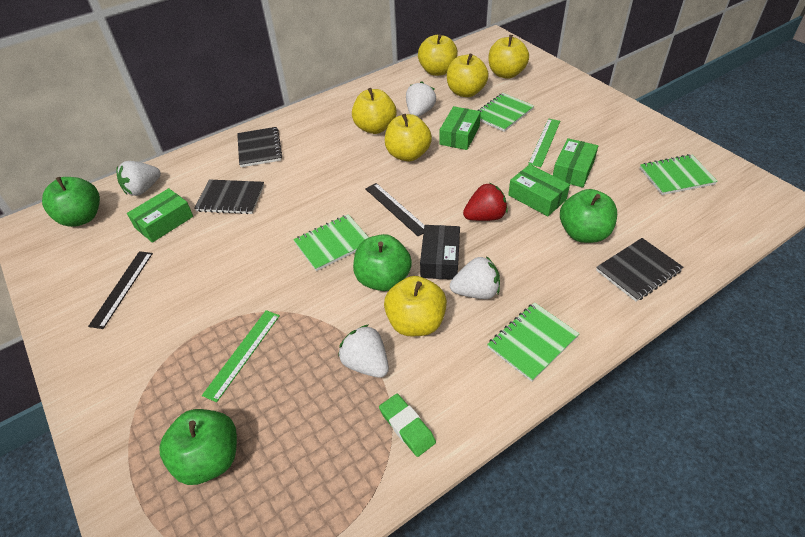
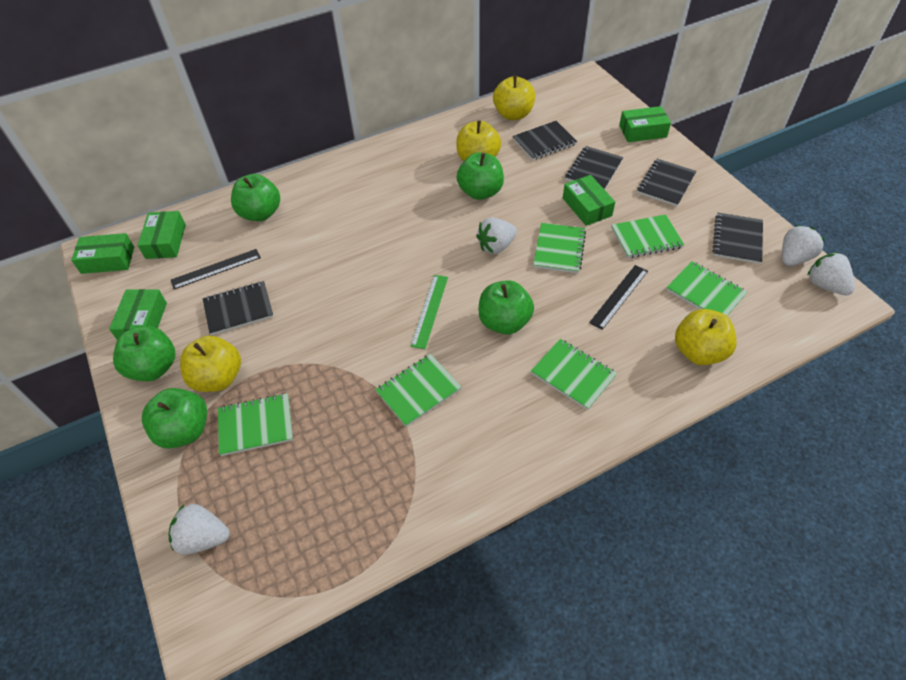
black box: 1 -> 0
black notebook: 3 -> 5
green apple: 4 -> 5
green box: 4 -> 5
green eraser: 1 -> 0
green notebook: 4 -> 6
green ruler: 2 -> 1
red strawberry: 1 -> 0
yellow apple: 6 -> 4

